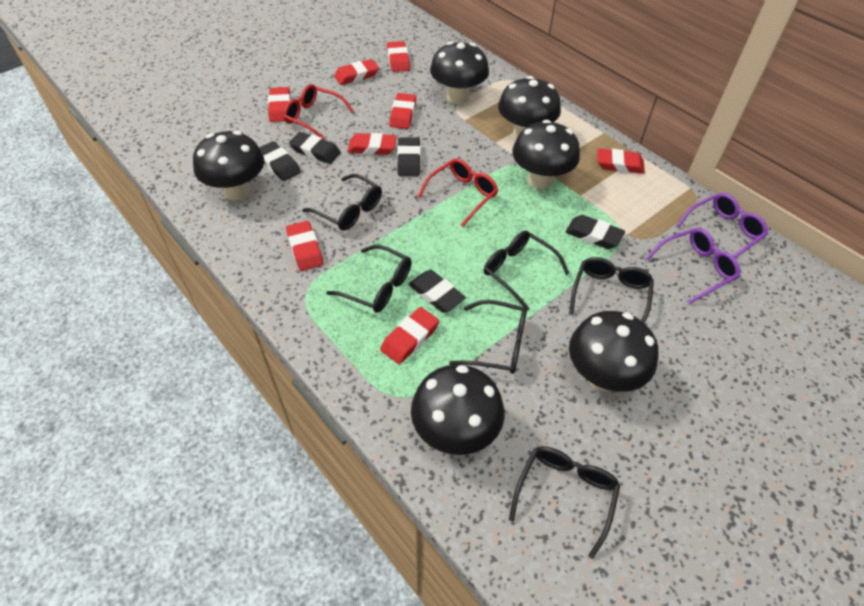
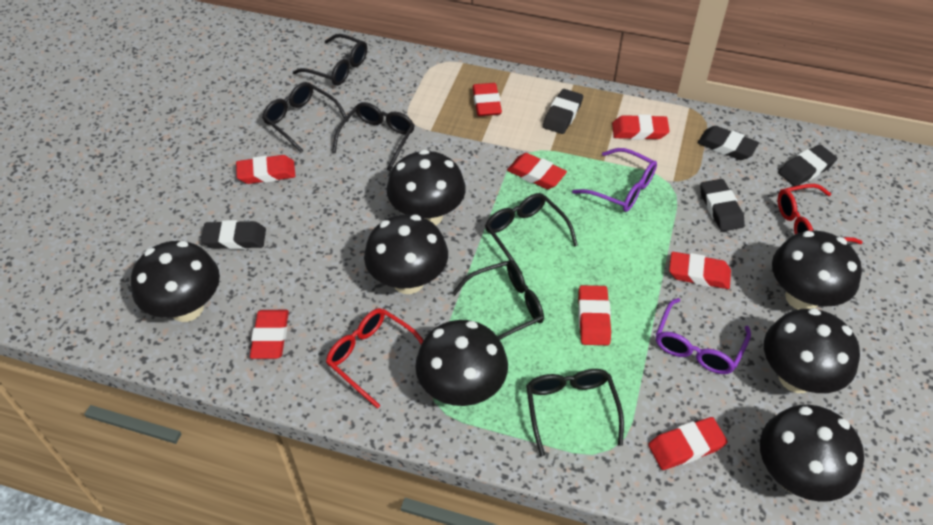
black mushroom: 6 -> 7

